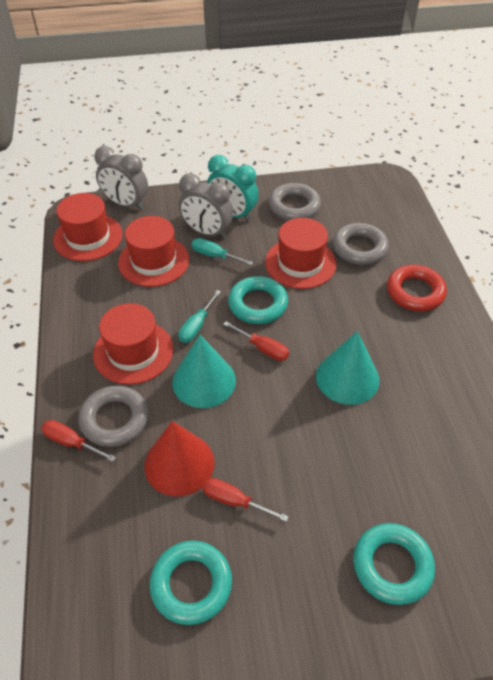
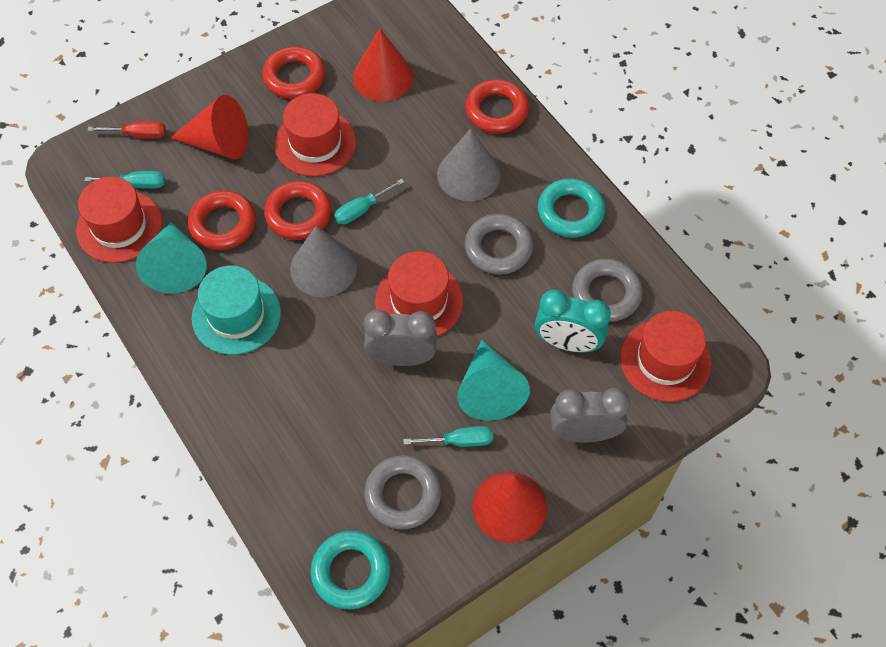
grey cone: 0 -> 2
red cone: 1 -> 3
red ring: 1 -> 4
red screwdriver: 3 -> 1
turquoise hat: 0 -> 1
turquoise ring: 3 -> 2
turquoise screwdriver: 2 -> 3

